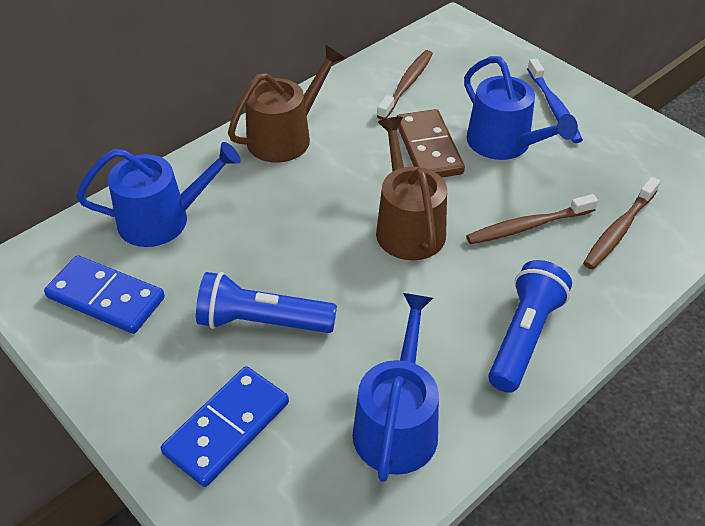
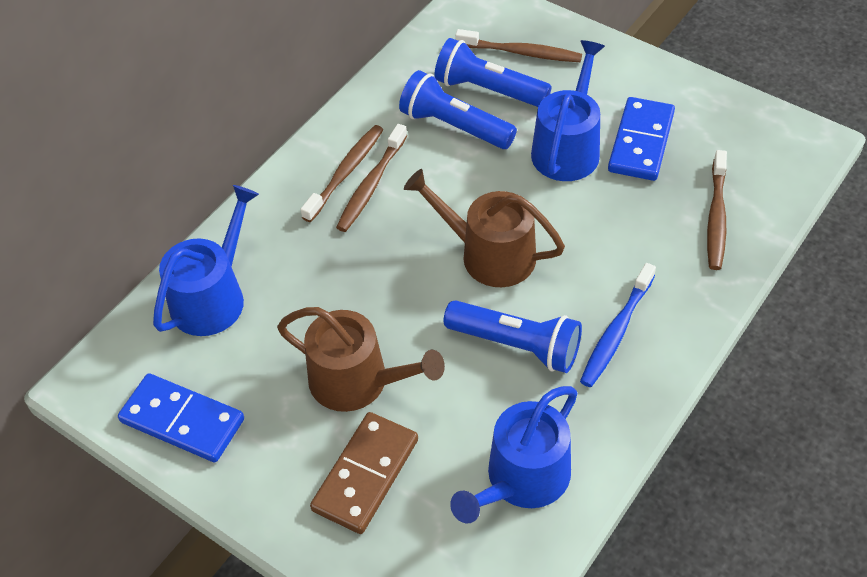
blue flashlight: 2 -> 3
brown toothbrush: 3 -> 4

